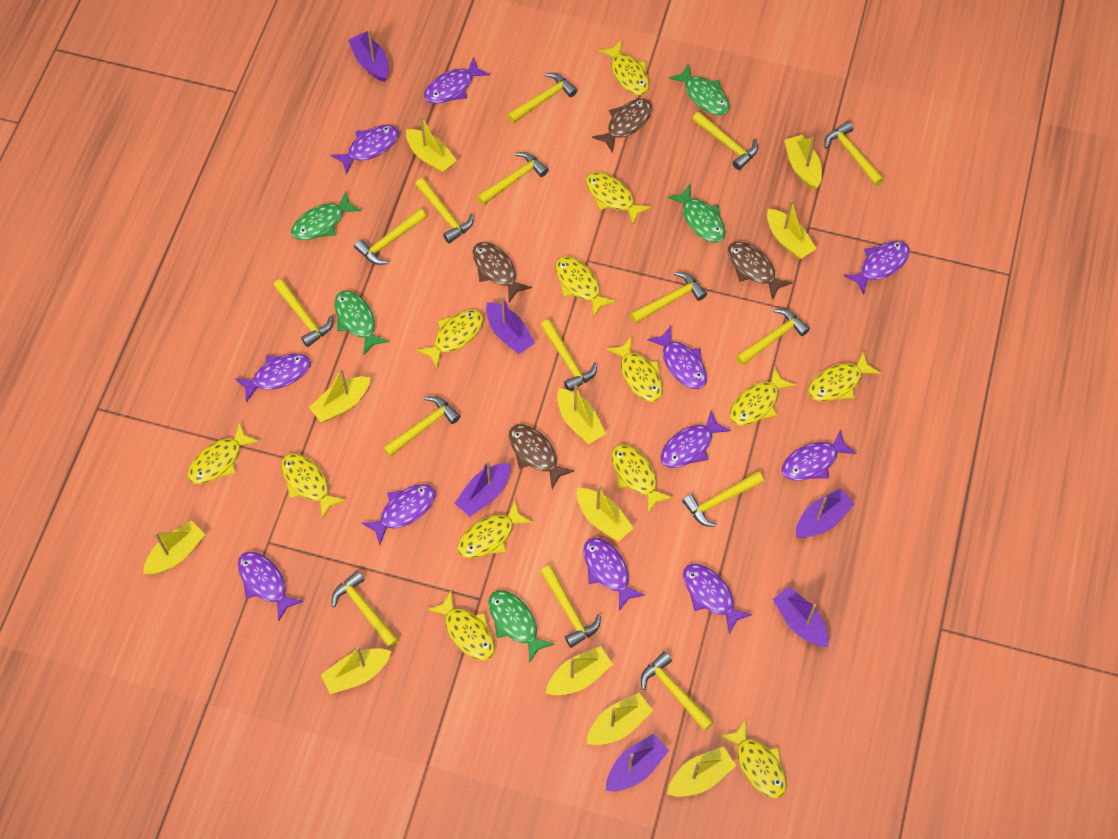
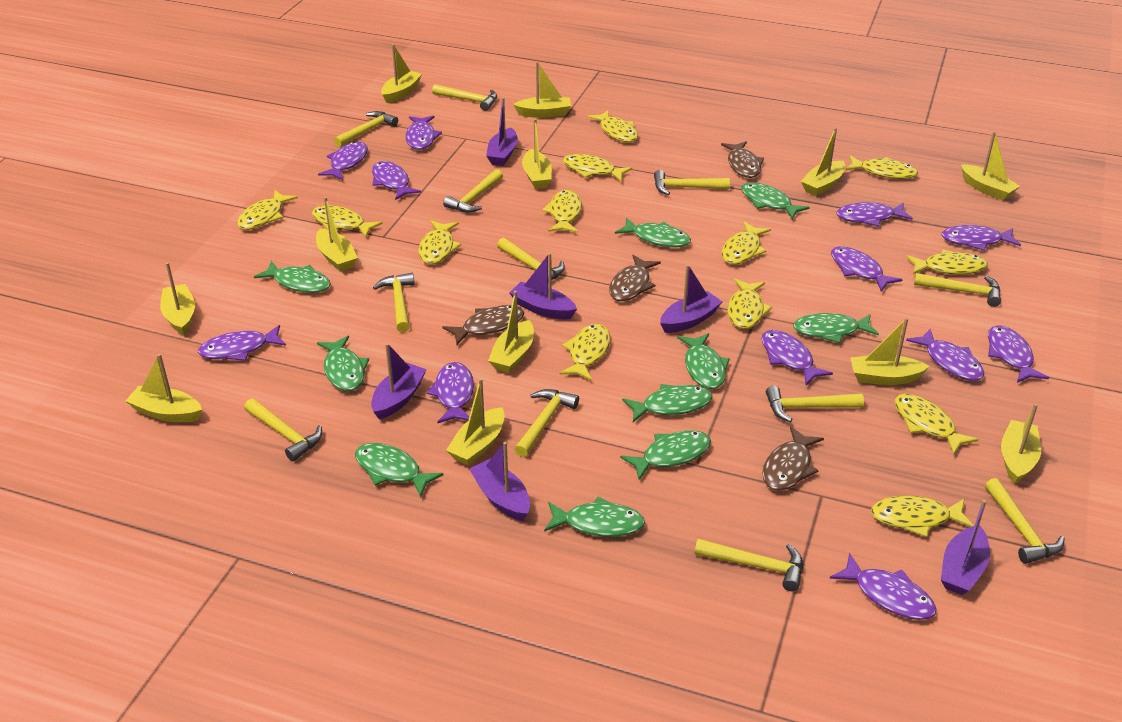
green fish: 5 -> 10
purple fish: 11 -> 12
yellow boat: 11 -> 12
yellow hammer: 15 -> 12

